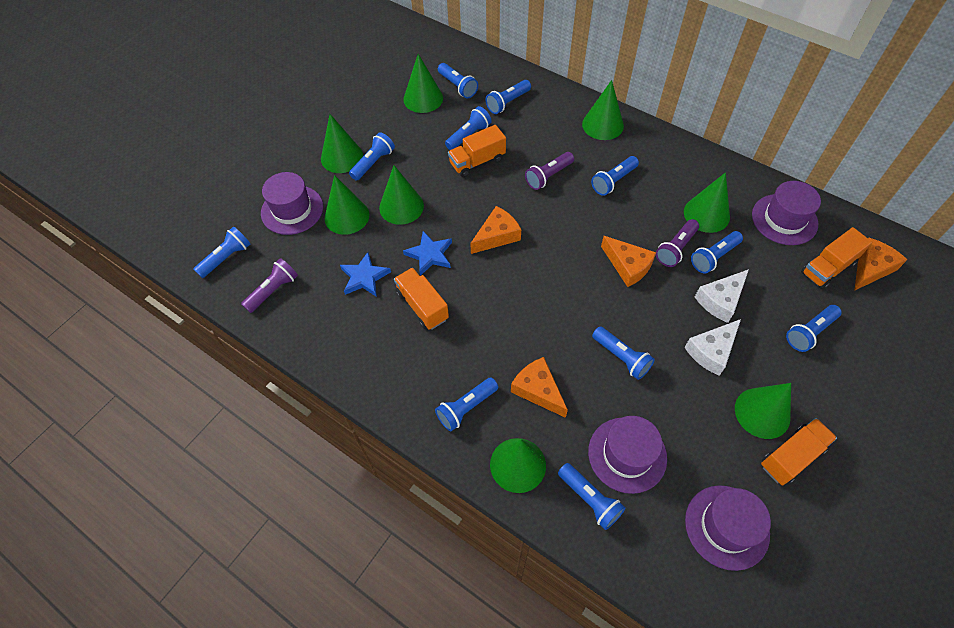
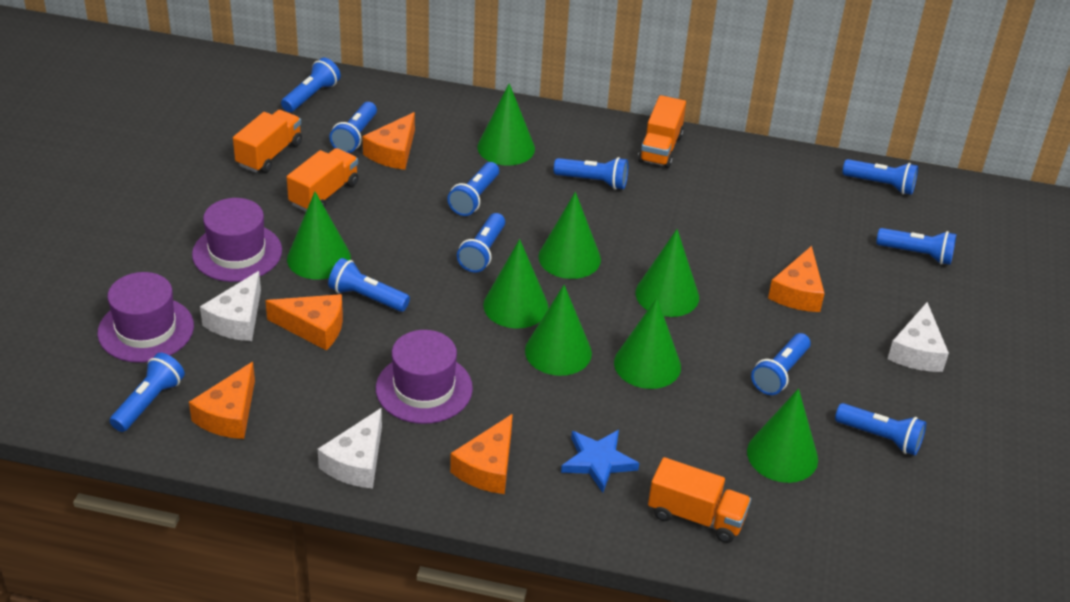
blue star: 2 -> 1
orange cheese: 4 -> 5
purple flashlight: 3 -> 0
purple hat: 4 -> 3
white cheese: 2 -> 3

